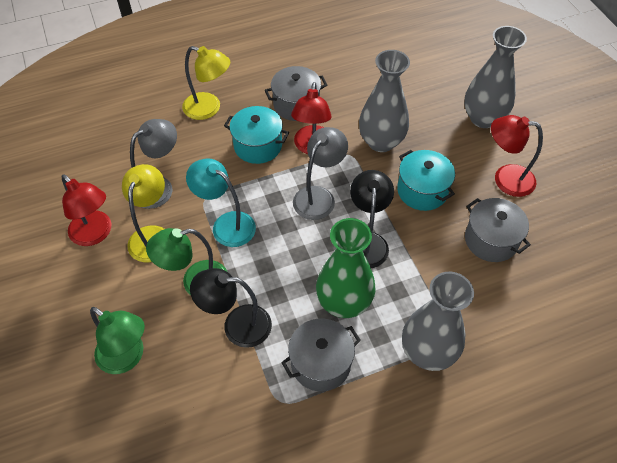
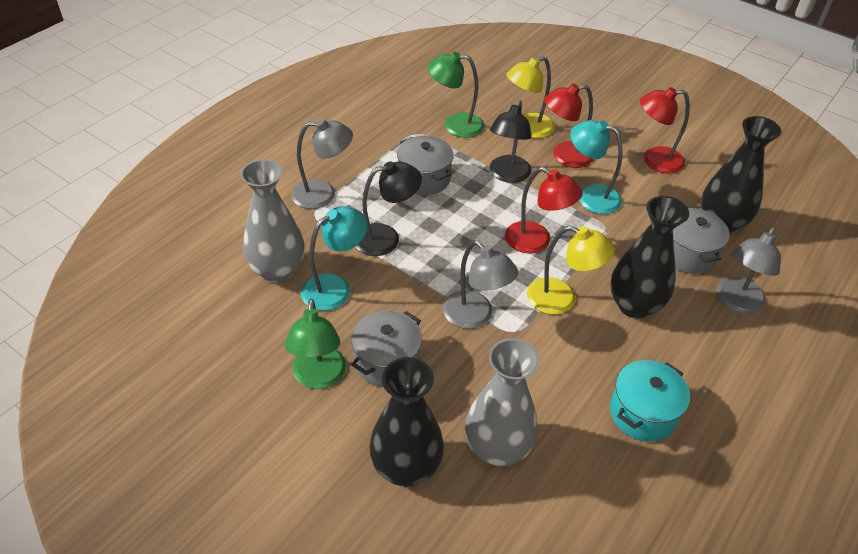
black vase: 0 -> 3
green vase: 1 -> 0
grey lamp: 2 -> 3
grey vase: 3 -> 2
turquoise lamp: 1 -> 2
turquoise pot: 2 -> 1

